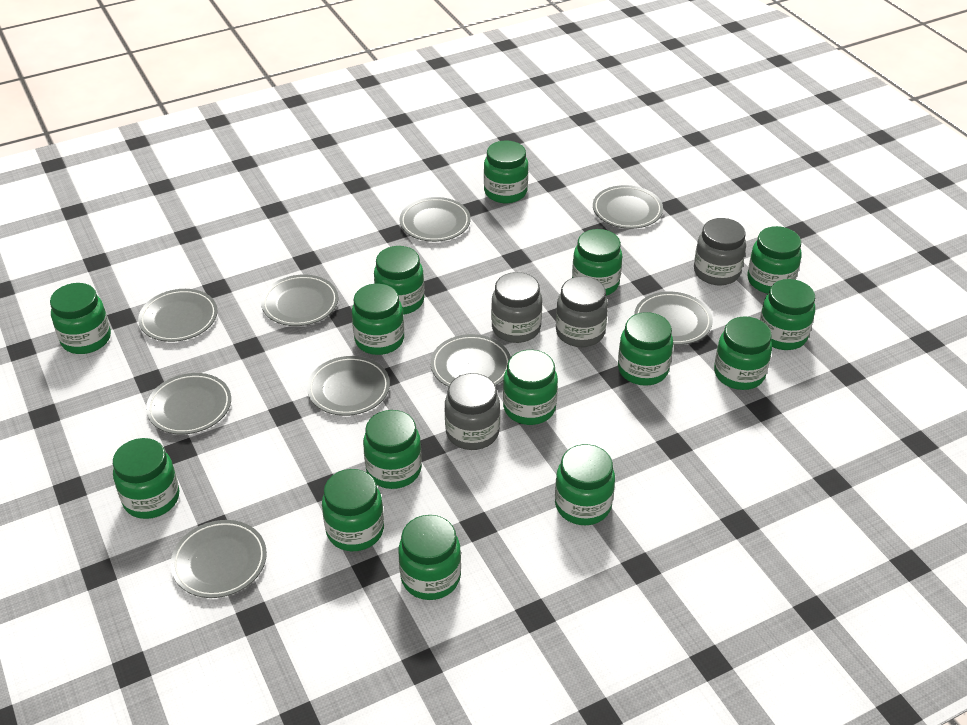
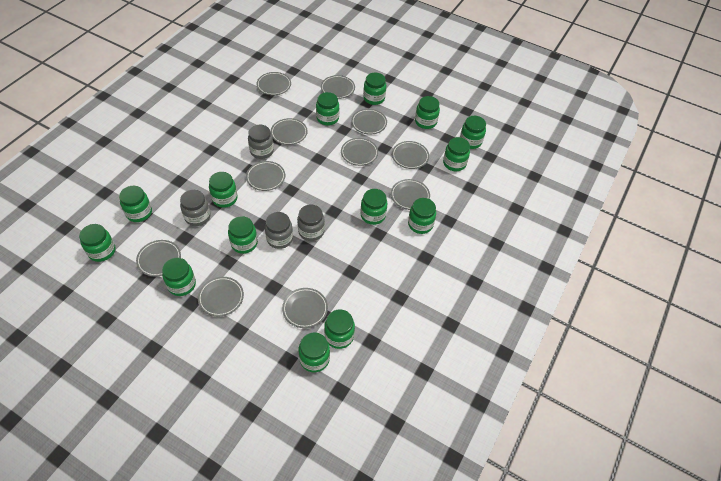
green jar: 15 -> 14
grey plate: 9 -> 11

